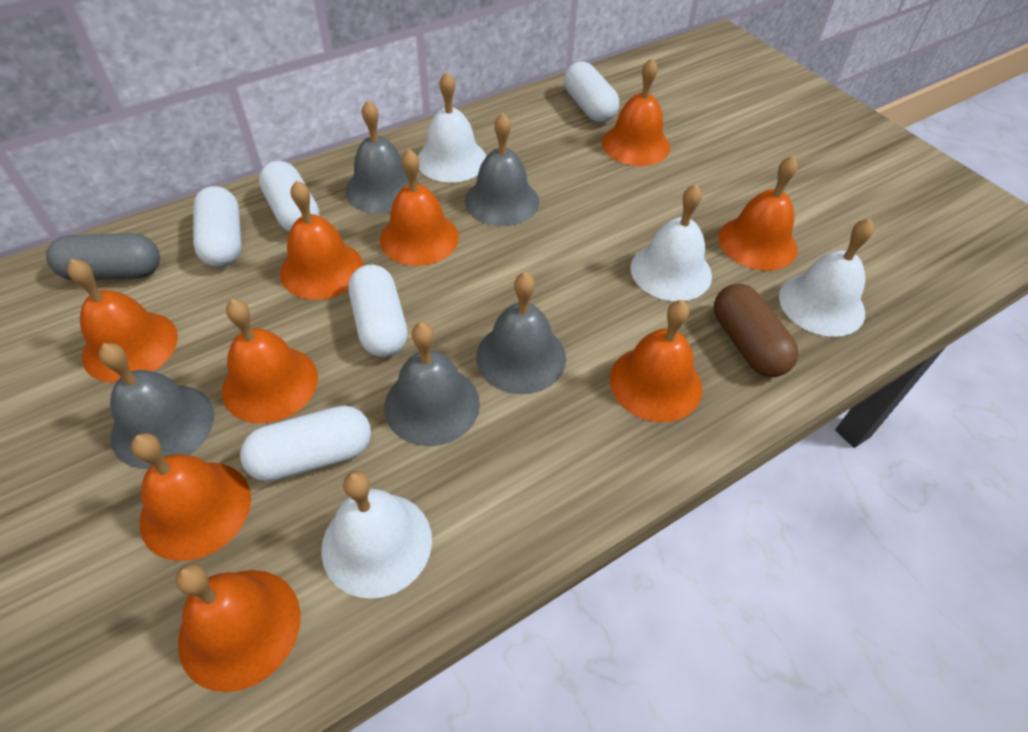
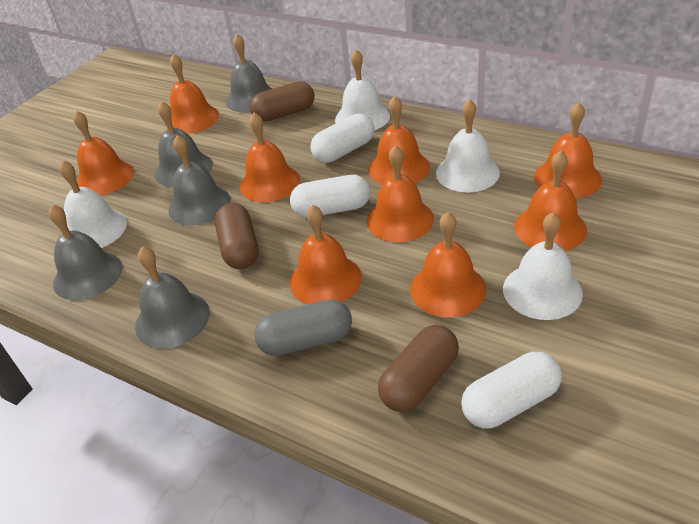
brown capsule: 1 -> 3
white capsule: 5 -> 3

